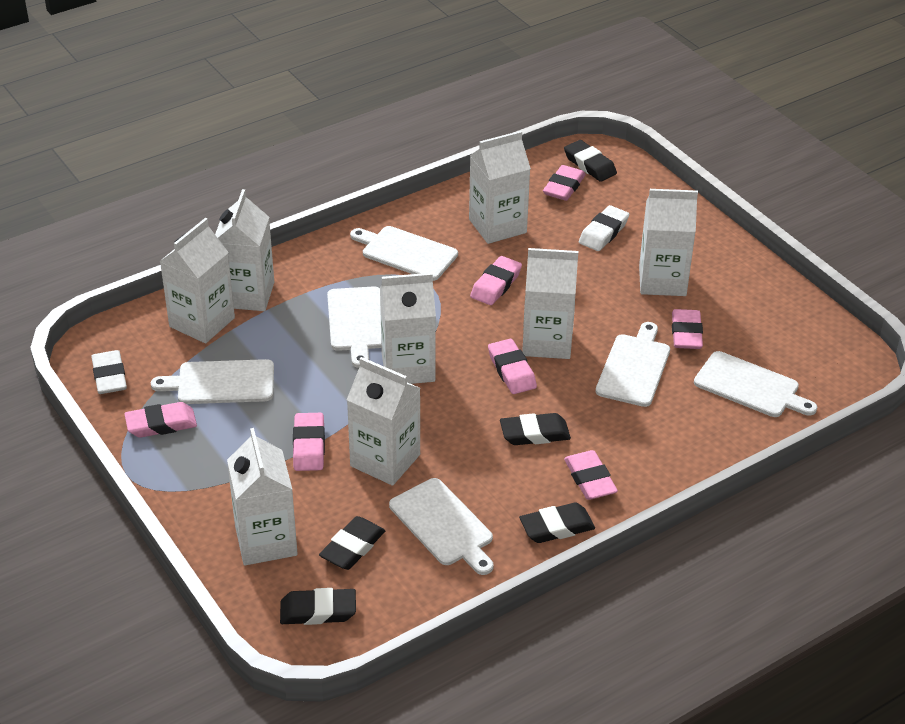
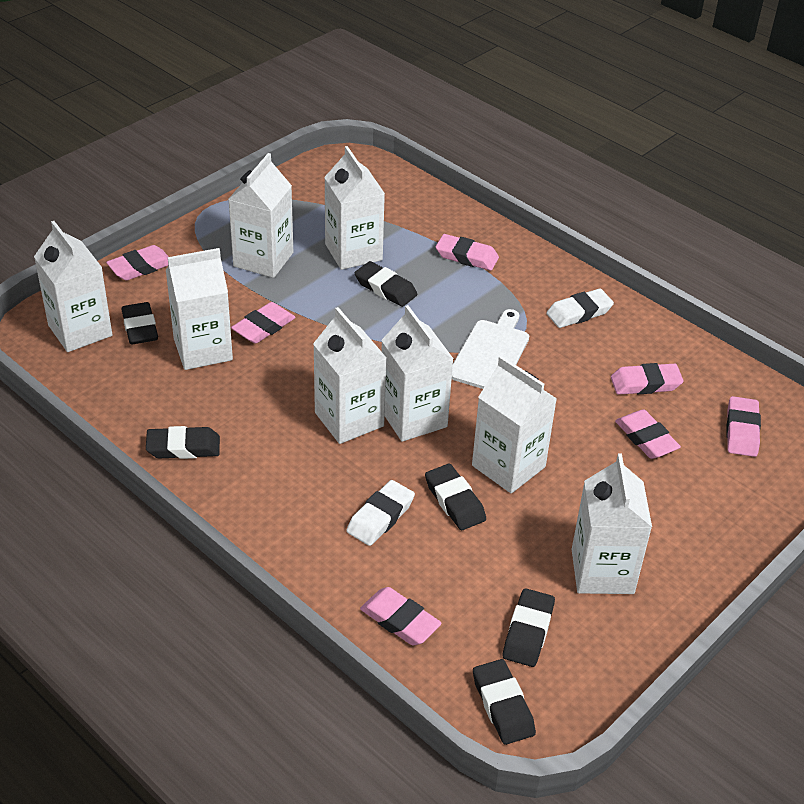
black eraser: 5 -> 6
white cutting board: 6 -> 1

